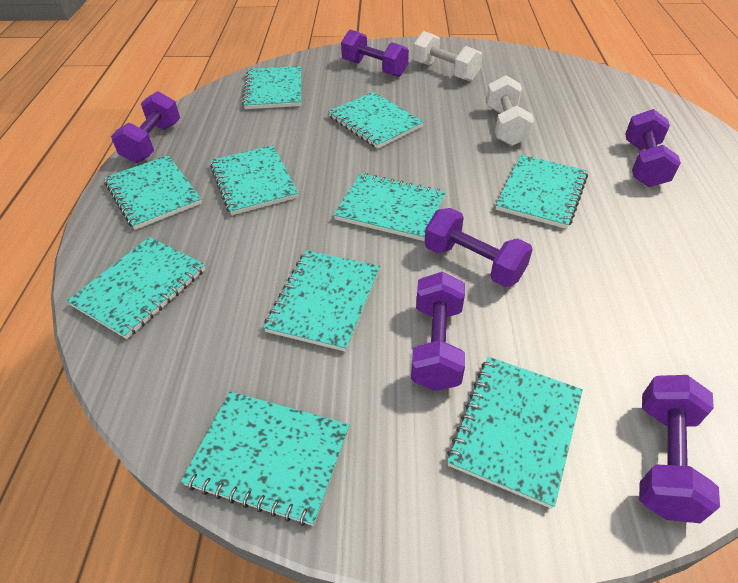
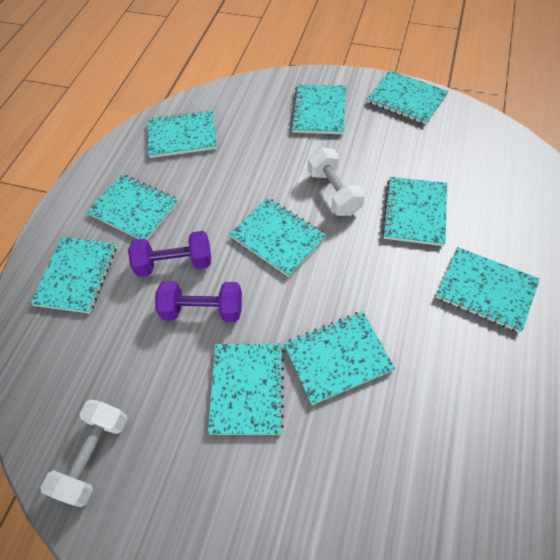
purple dumbbell: 6 -> 2

